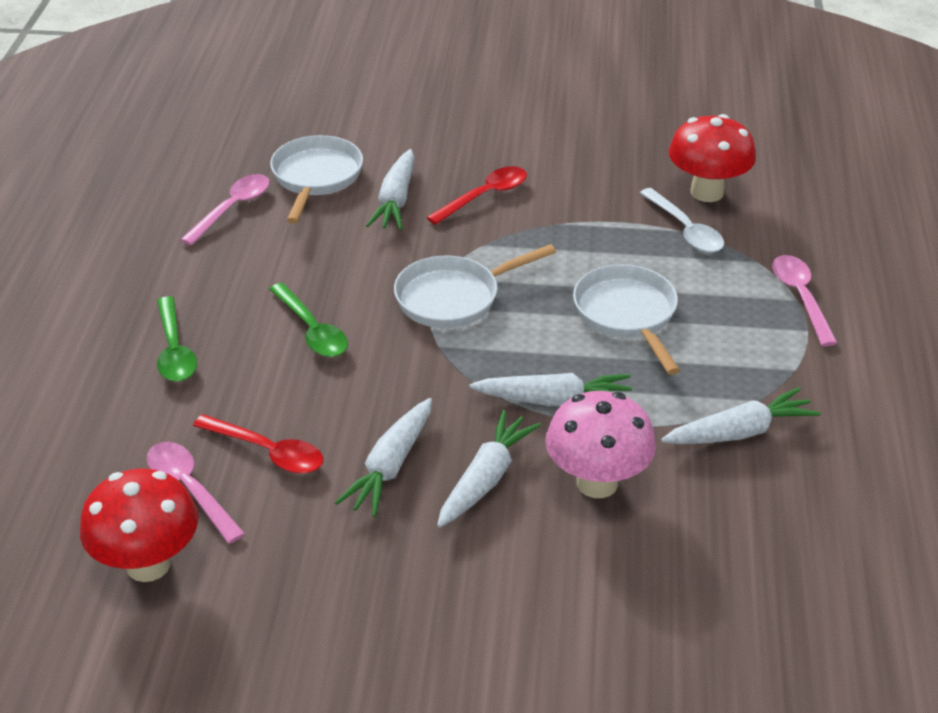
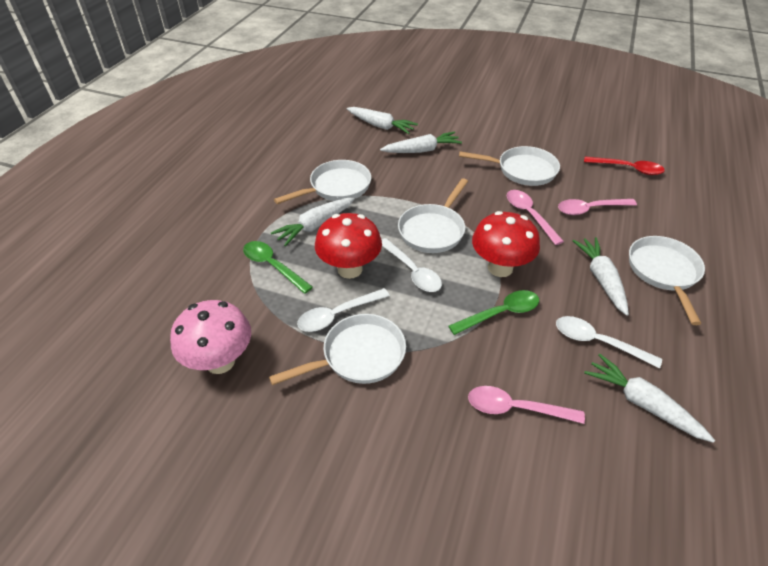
red spoon: 2 -> 1
white pan: 3 -> 5
white spoon: 1 -> 3

